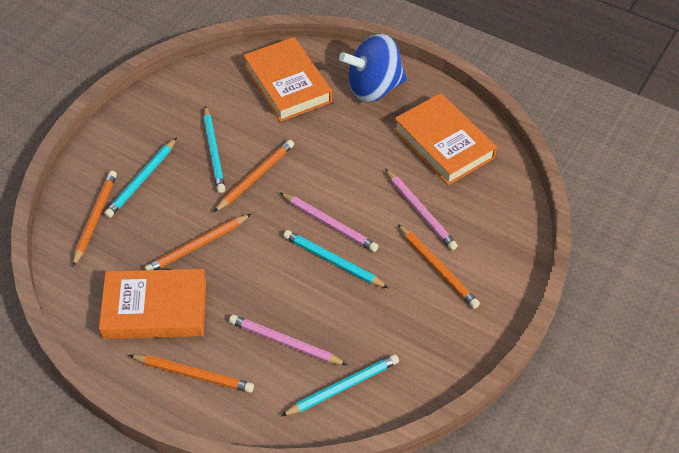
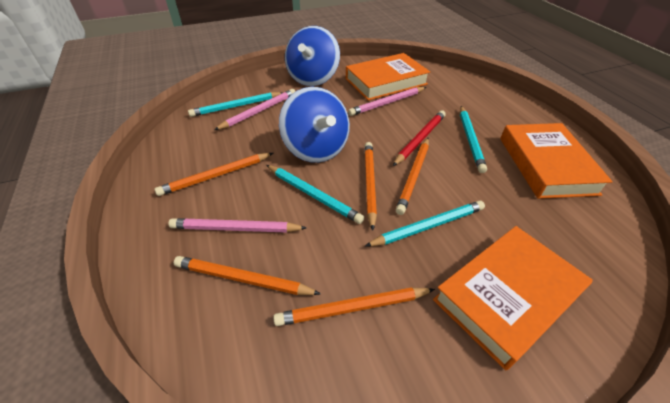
blue spinning top: 1 -> 2
red pencil: 0 -> 1

